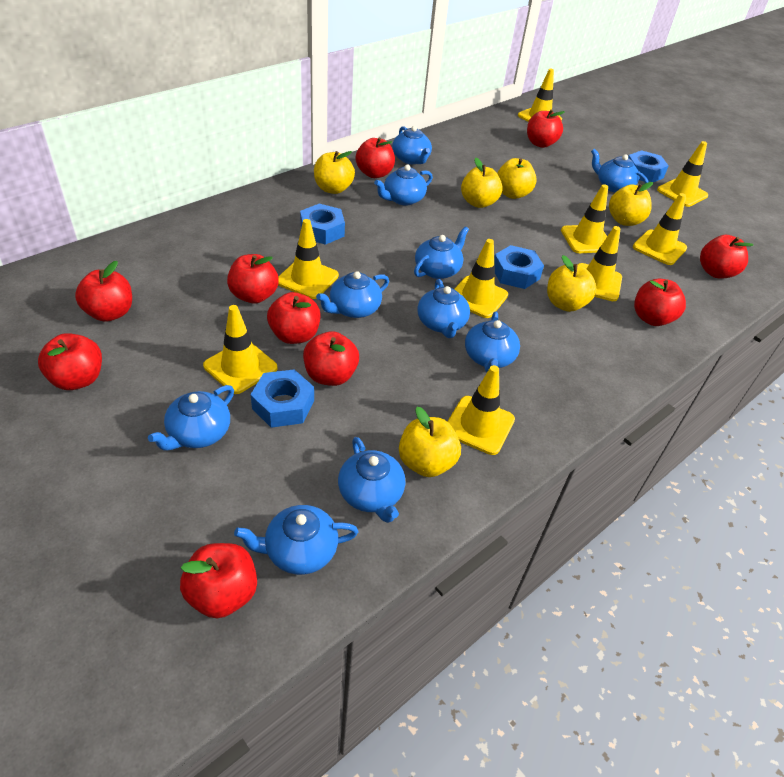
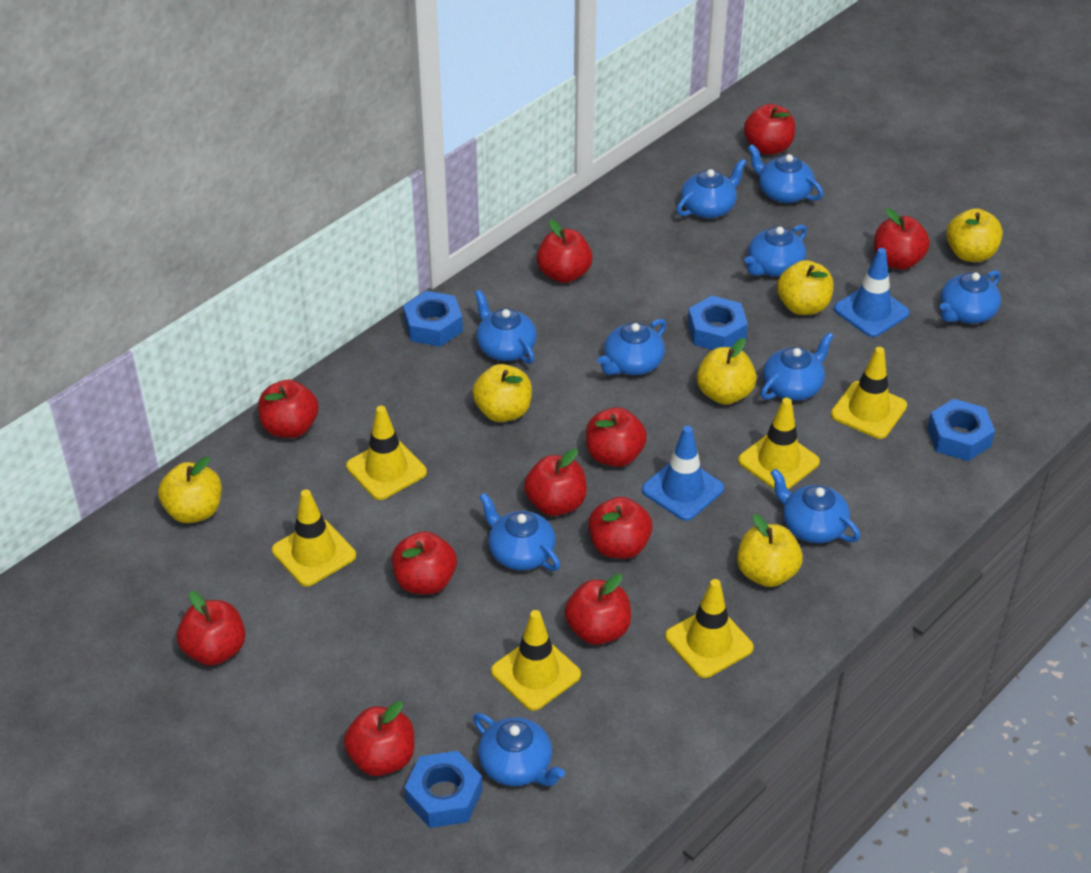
blue traffic cone: 0 -> 2
red apple: 10 -> 11
yellow traffic cone: 9 -> 6

